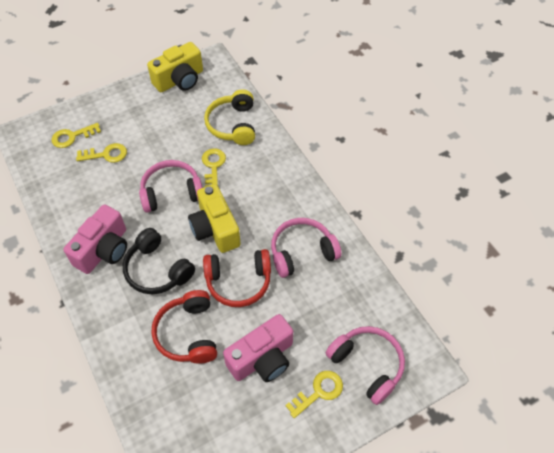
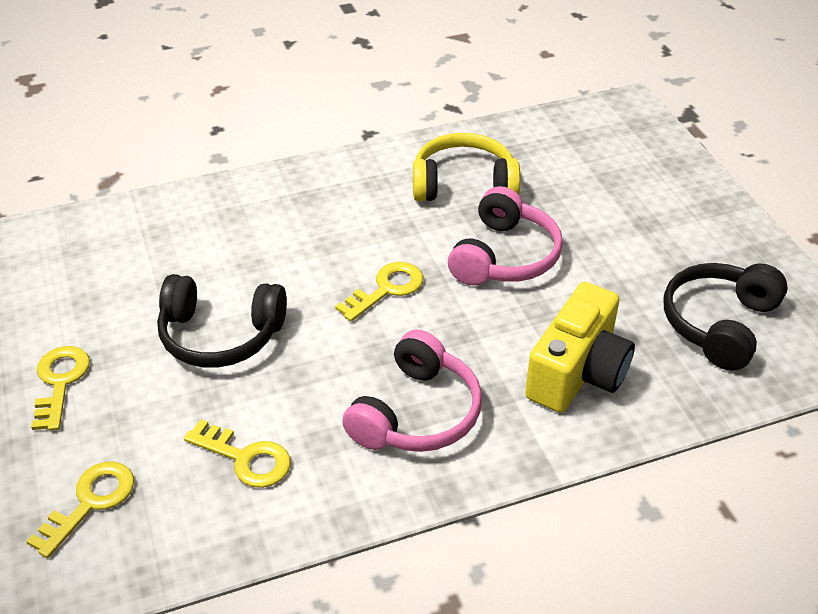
black headphones: 1 -> 2
pink camera: 2 -> 0
pink headphones: 3 -> 2
red headphones: 2 -> 0
yellow camera: 2 -> 1

